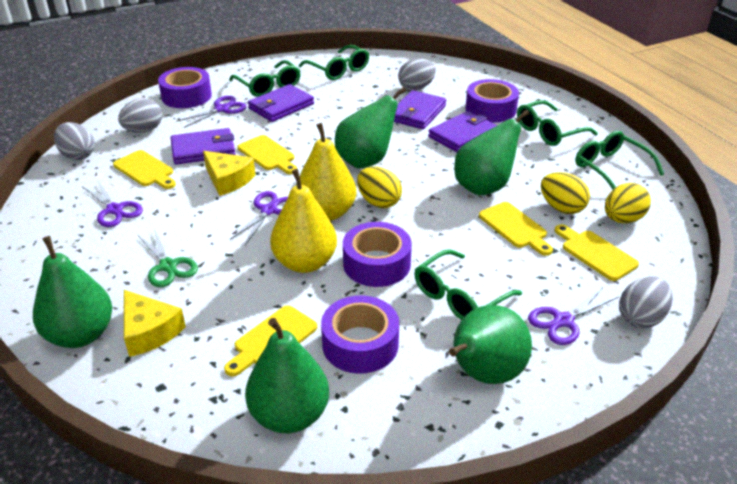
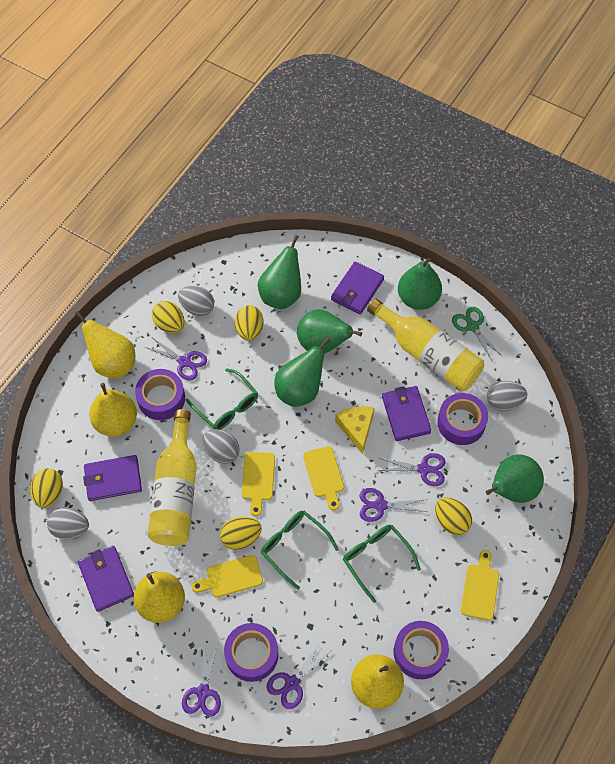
green glasses: 5 -> 3
purple scissors: 4 -> 5
yellow bottle: 0 -> 2
yellow cheese: 2 -> 1
yellow cutting board: 5 -> 4
yellow egg: 3 -> 5
yellow pear: 2 -> 4

